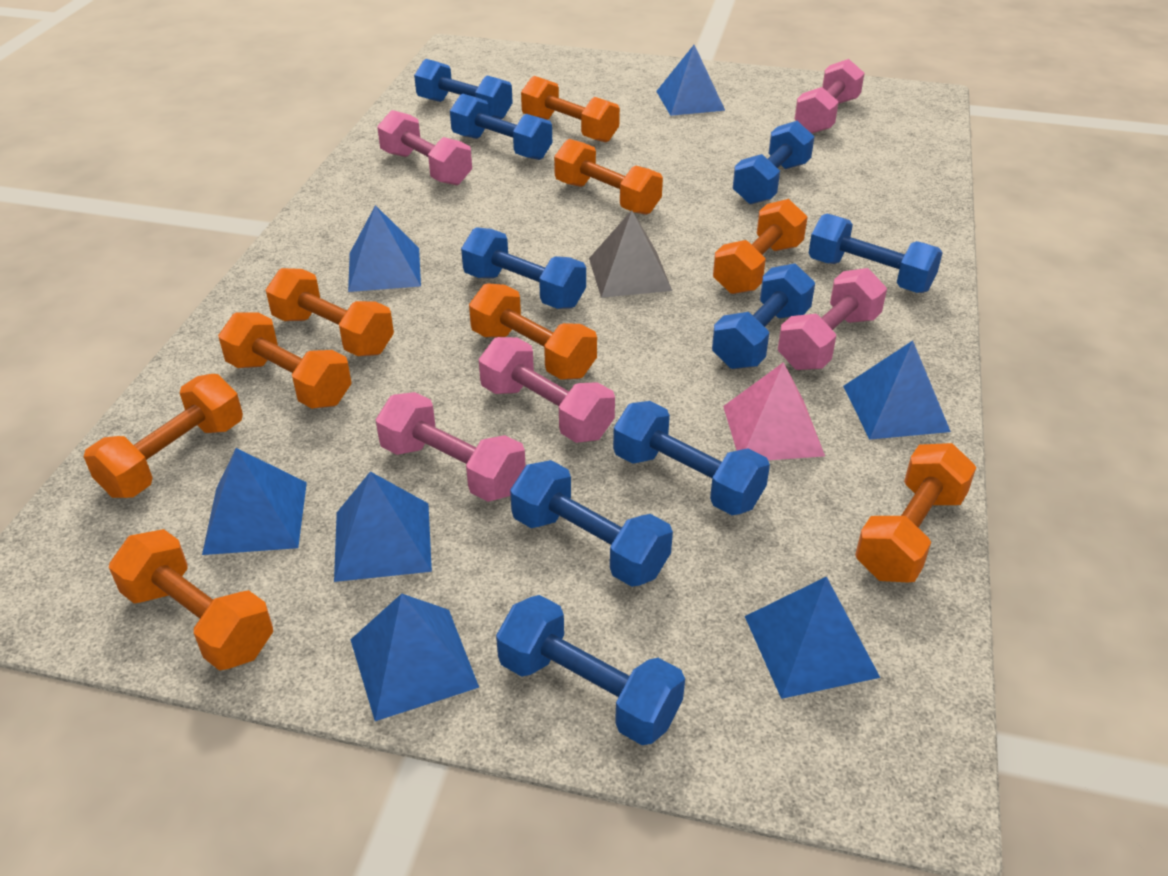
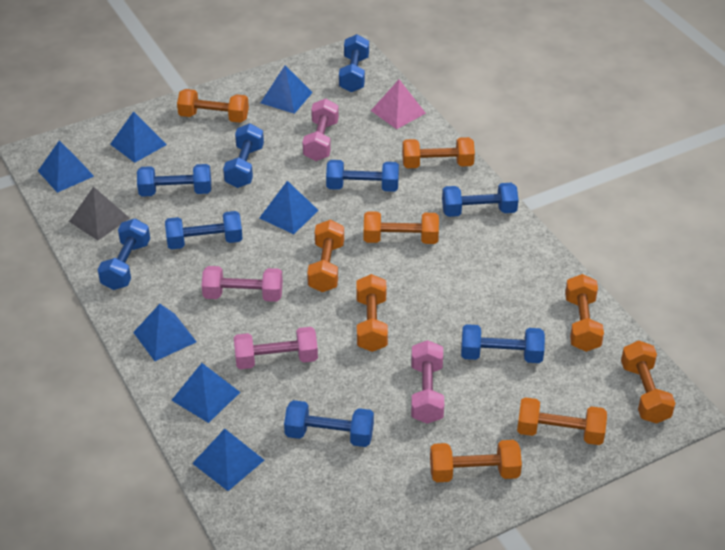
pink dumbbell: 5 -> 4

